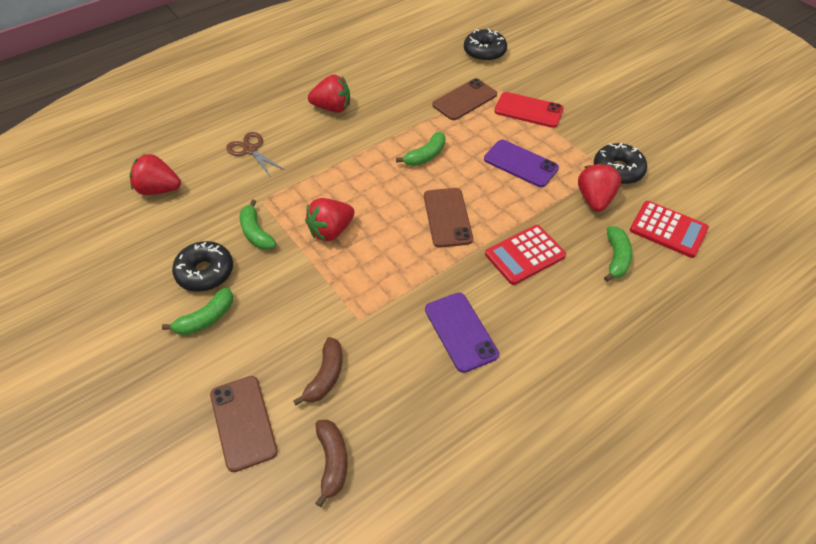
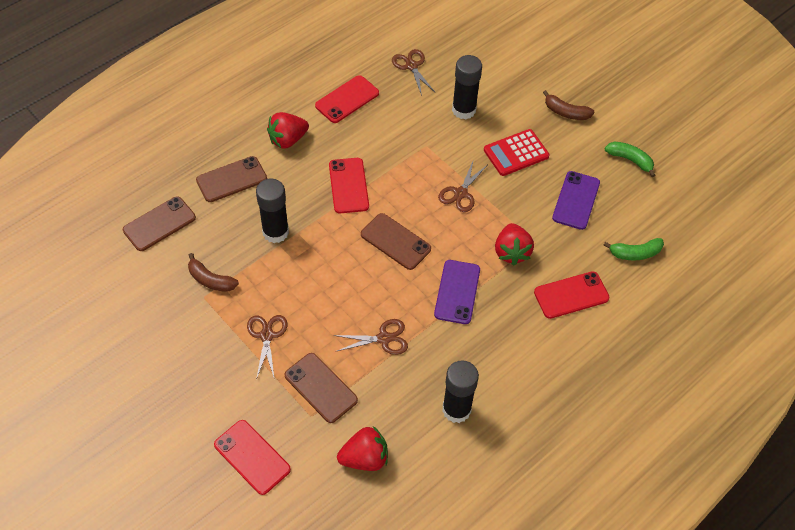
black donut: 3 -> 0
black glue stick: 0 -> 3
brown phone: 3 -> 4
brown scissors: 1 -> 4
green banana: 4 -> 2
red calculator: 2 -> 1
red phone: 1 -> 4
red strawberry: 4 -> 3

